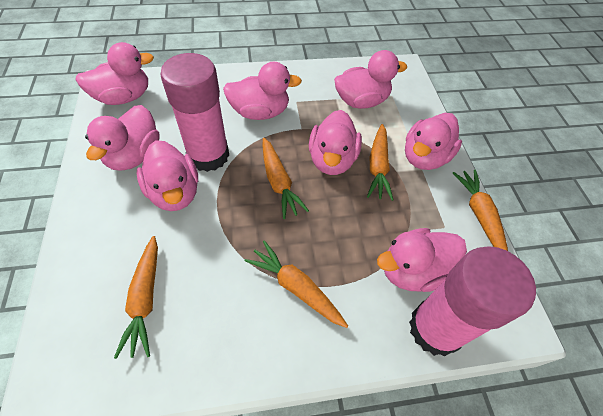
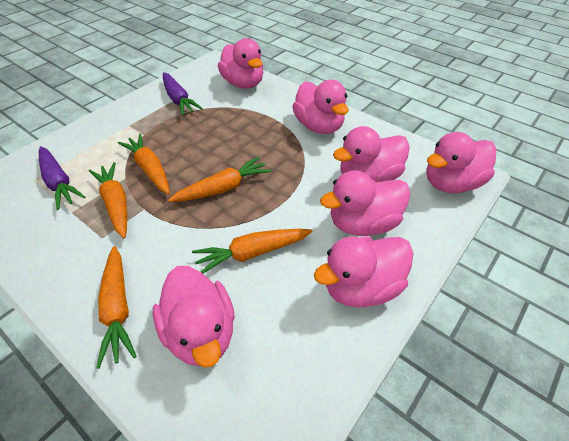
pink duck: 8 -> 7
pink glue stick: 2 -> 0
purple carrot: 0 -> 2

